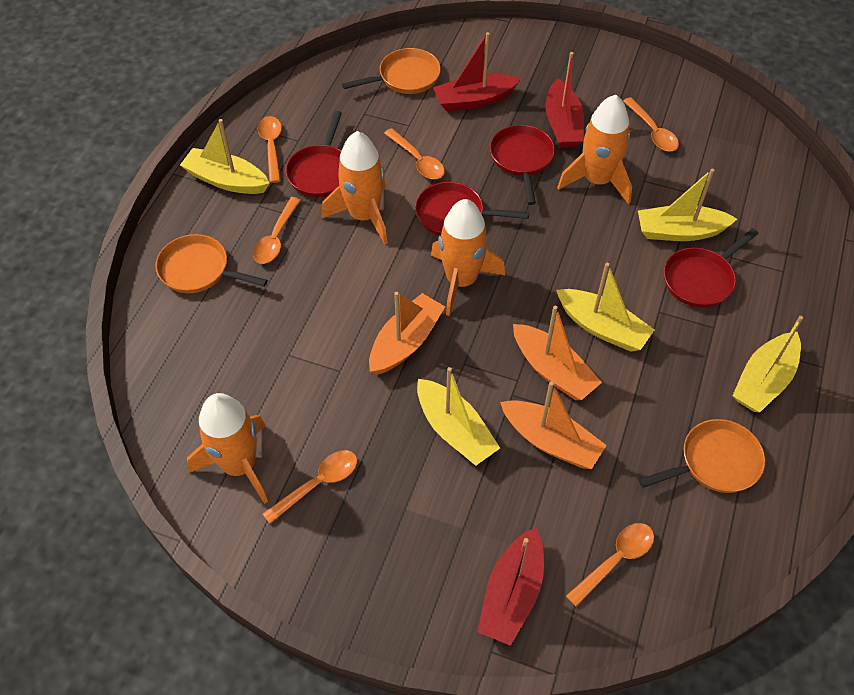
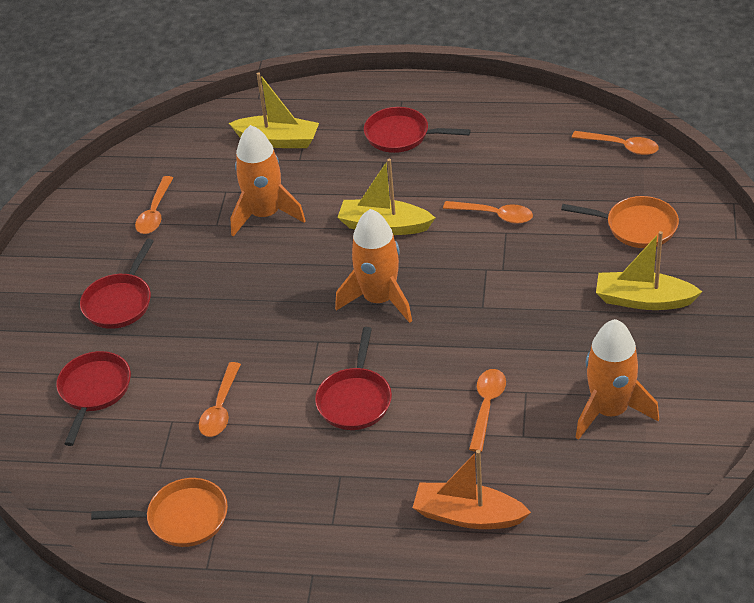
orange boat: 3 -> 1
orange pan: 3 -> 2
orange rocket: 4 -> 3
orange spoon: 6 -> 5
red boat: 3 -> 0
yellow boat: 5 -> 3

